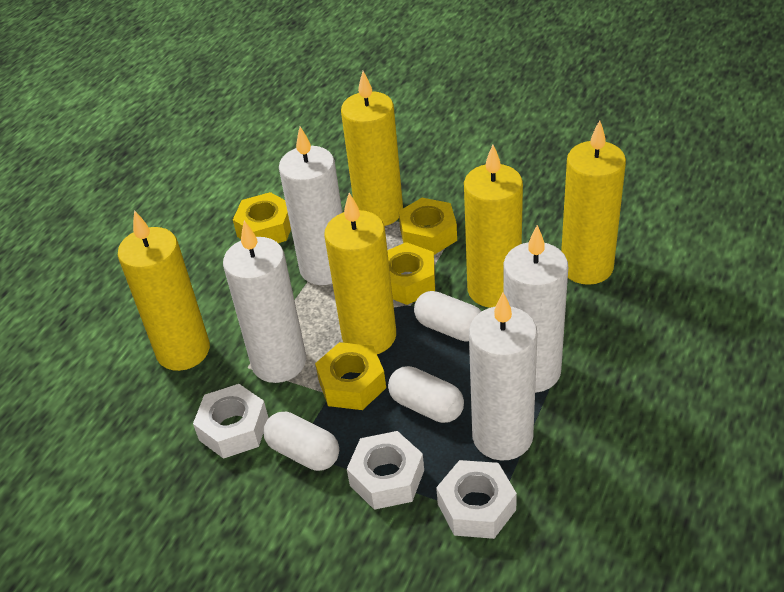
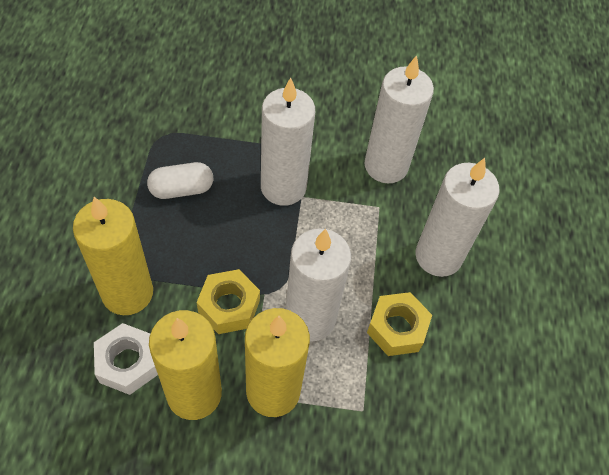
white capsule: 3 -> 1
white nut: 3 -> 1
yellow candle: 5 -> 3
yellow nut: 4 -> 2

